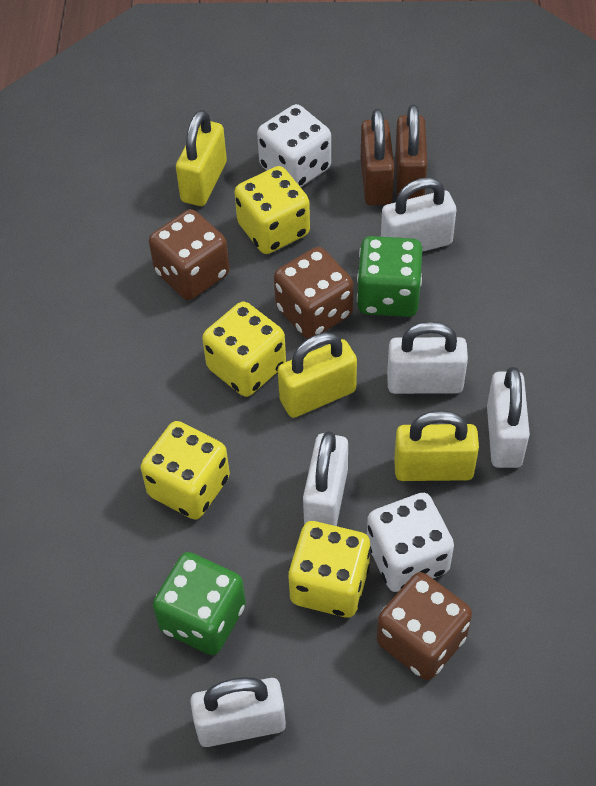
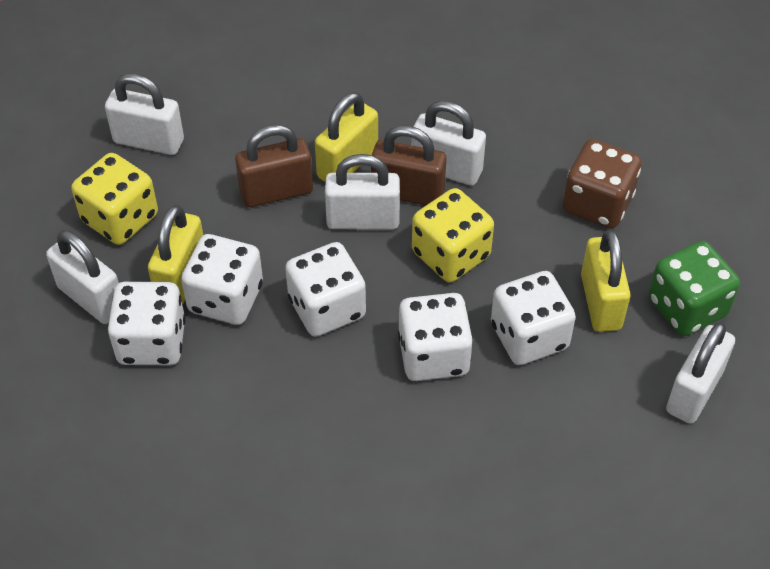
brown dice: 3 -> 1
green dice: 2 -> 1
white dice: 2 -> 5
yellow dice: 4 -> 2

